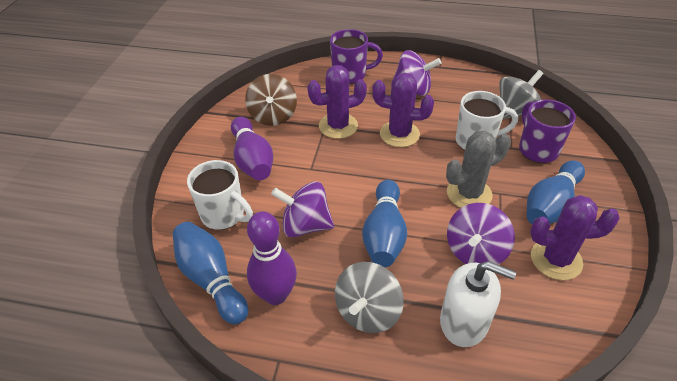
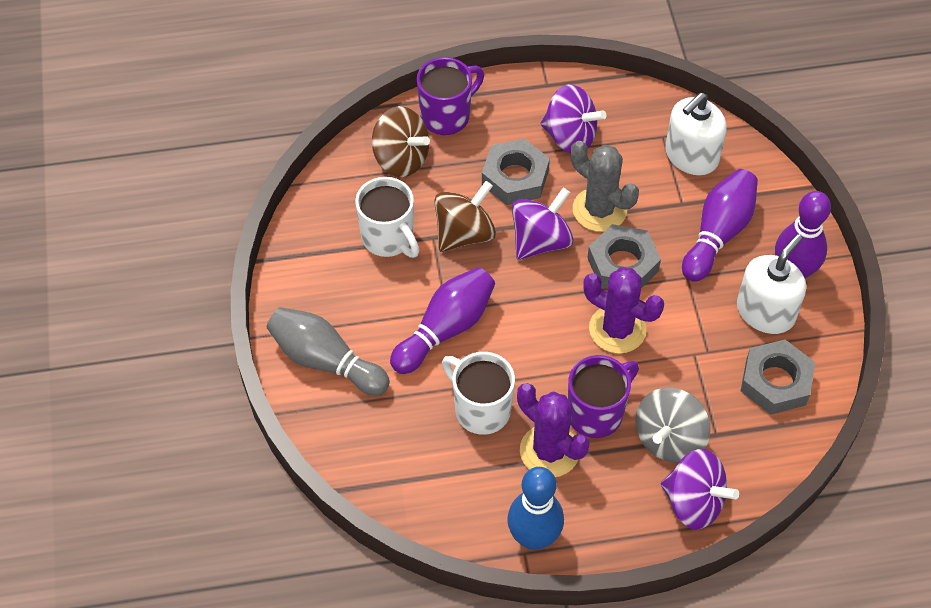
blue bowling pin: 3 -> 1
brown spinning top: 1 -> 2
grey bowling pin: 0 -> 1
grey nut: 0 -> 3
grey spinning top: 2 -> 1
purple bowling pin: 2 -> 3
purple cactus: 3 -> 2
white soap dispenser: 1 -> 2

